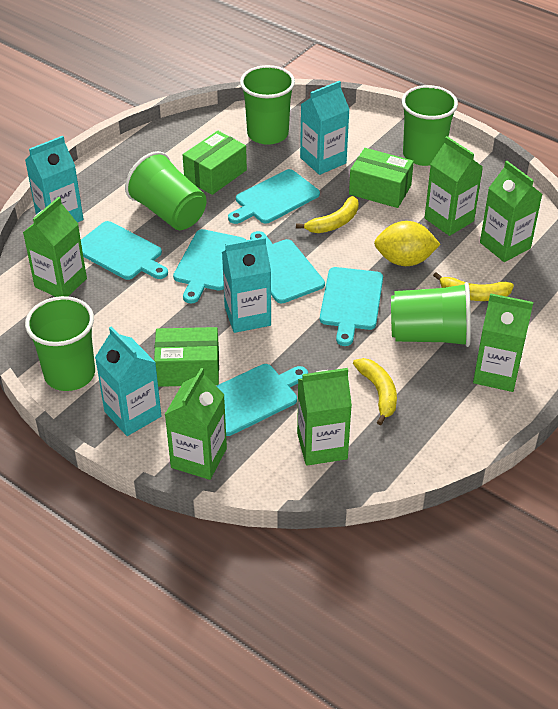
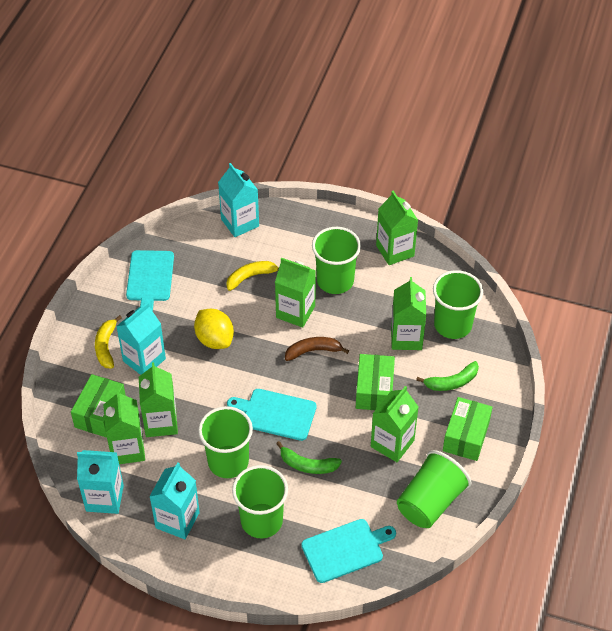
brown banana: 0 -> 1
green banana: 0 -> 2
turquoise cutting board: 6 -> 3
yellow banana: 3 -> 2

